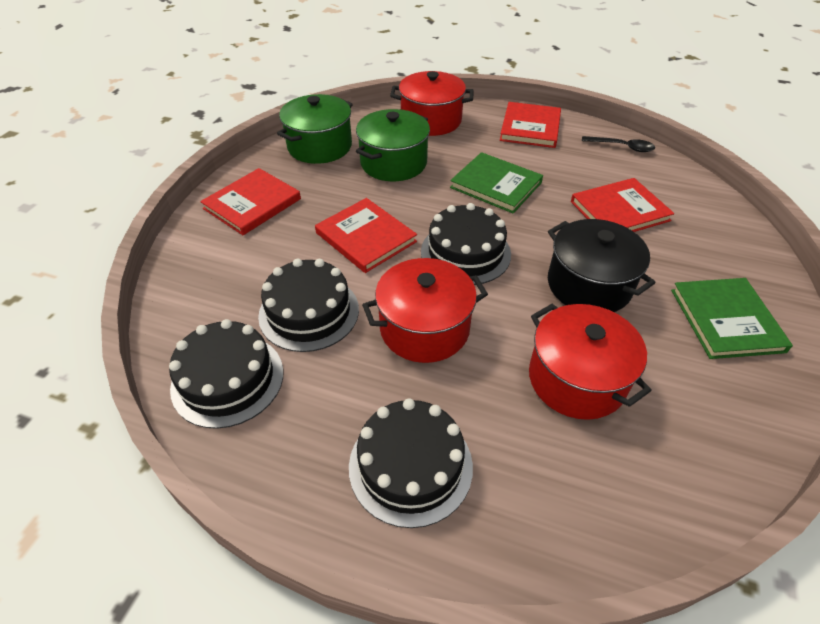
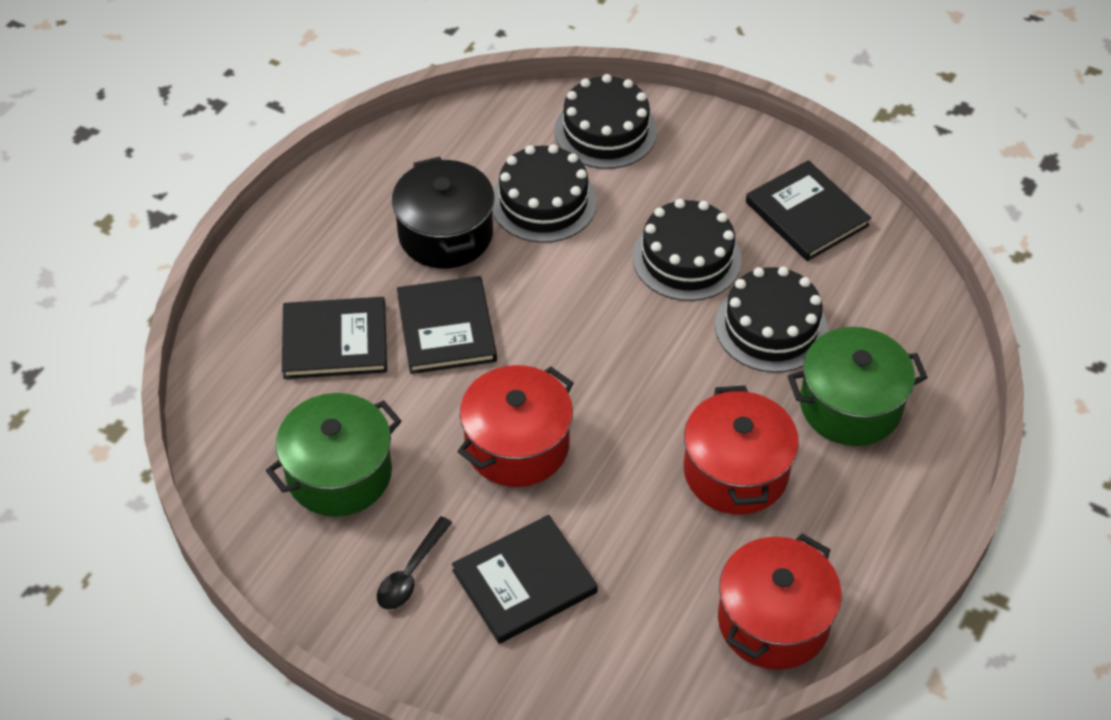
black book: 0 -> 4
green book: 2 -> 0
red book: 4 -> 0

